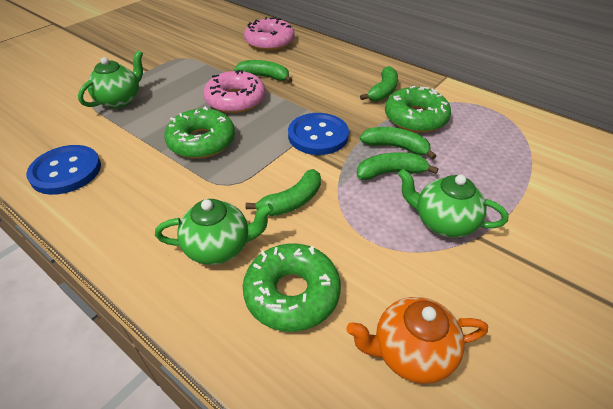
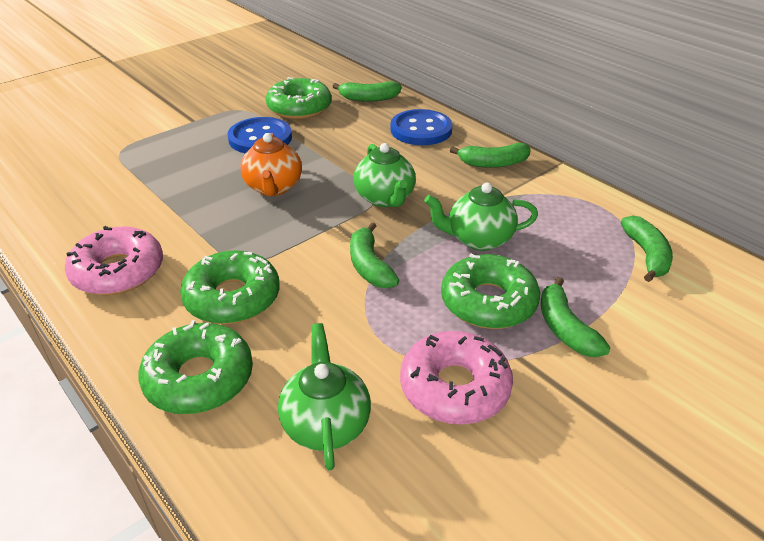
green donut: 3 -> 4

